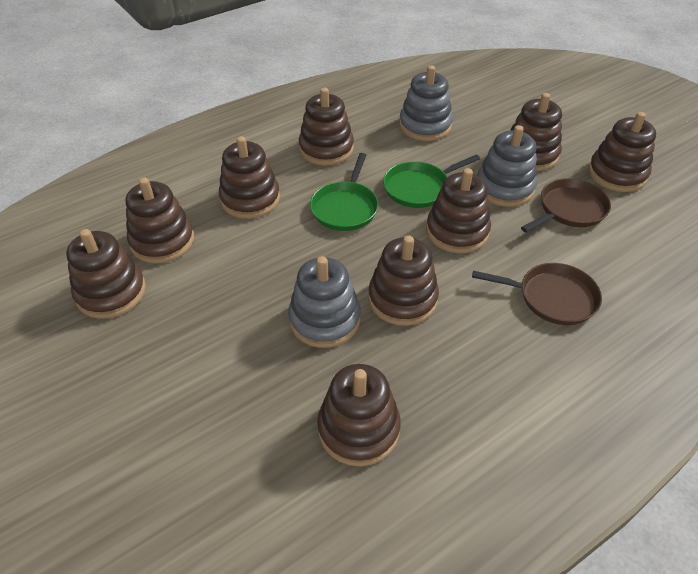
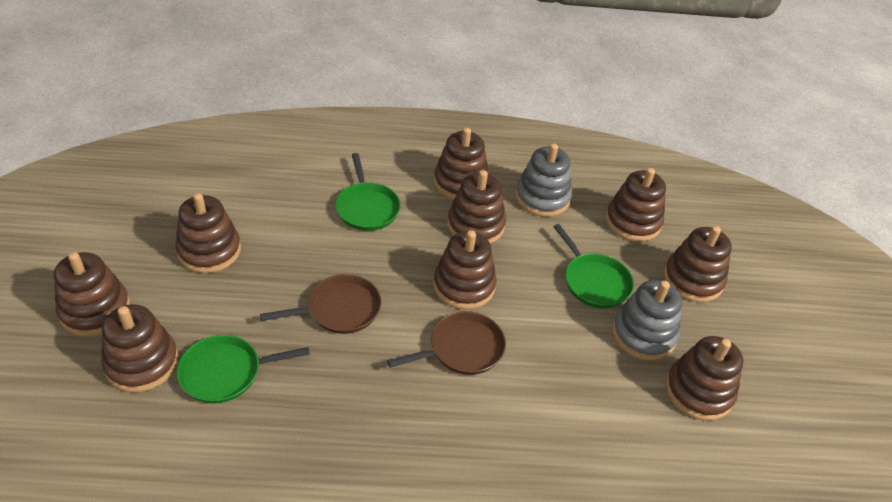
green pan: 2 -> 3
grey stacking toy: 3 -> 2

